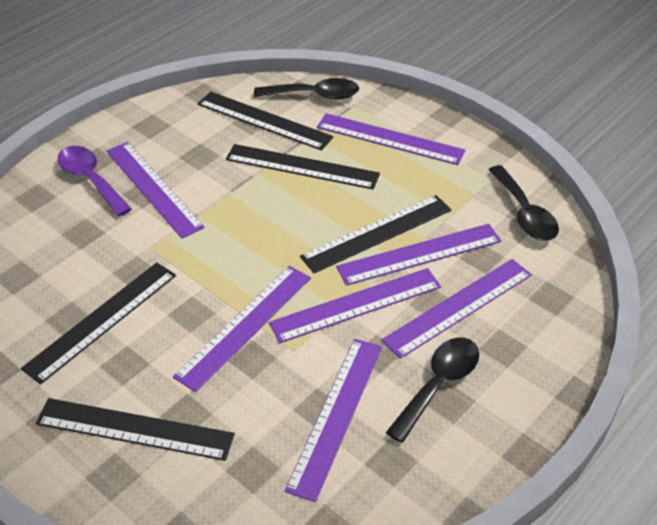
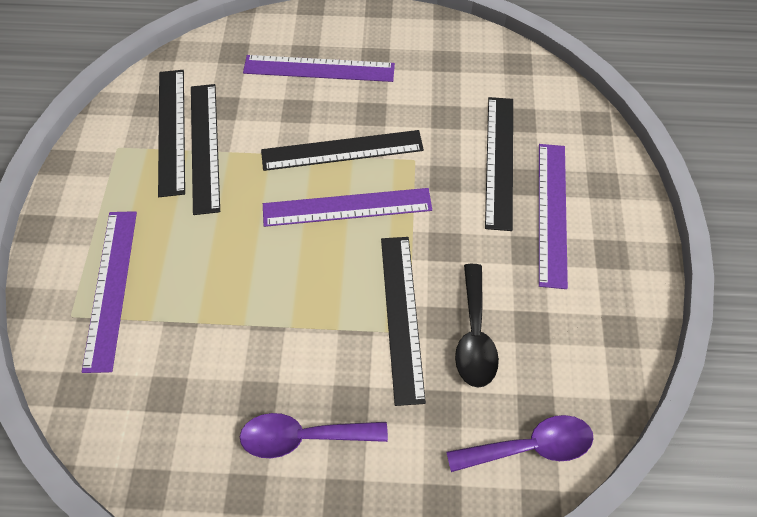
black spoon: 3 -> 1
purple ruler: 7 -> 4
purple spoon: 1 -> 2

